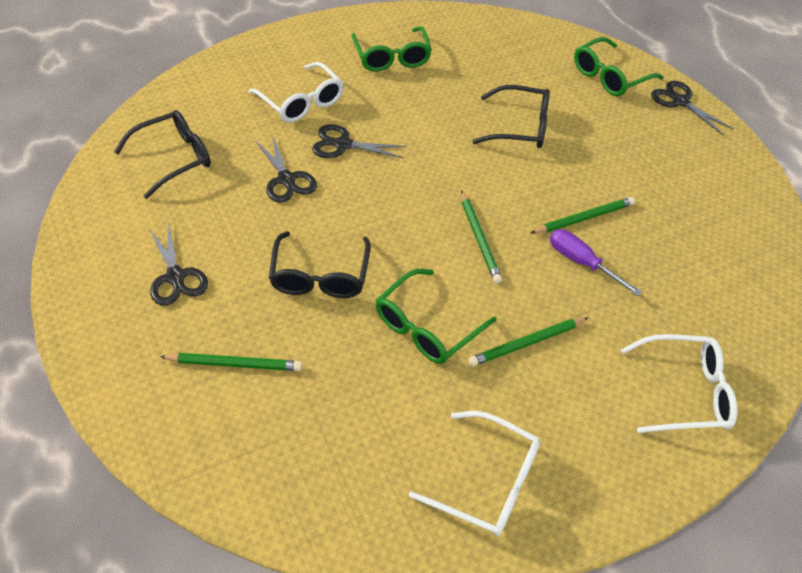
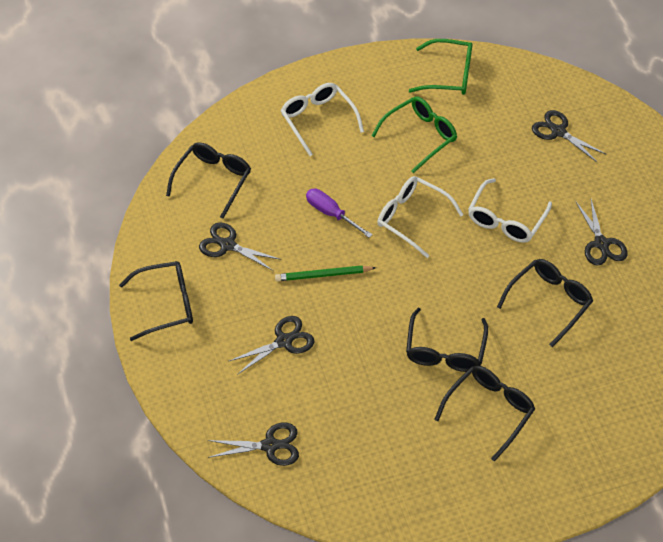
black glasses: 3 -> 5
black scissors: 4 -> 5
green glasses: 3 -> 2
green pencil: 4 -> 1

